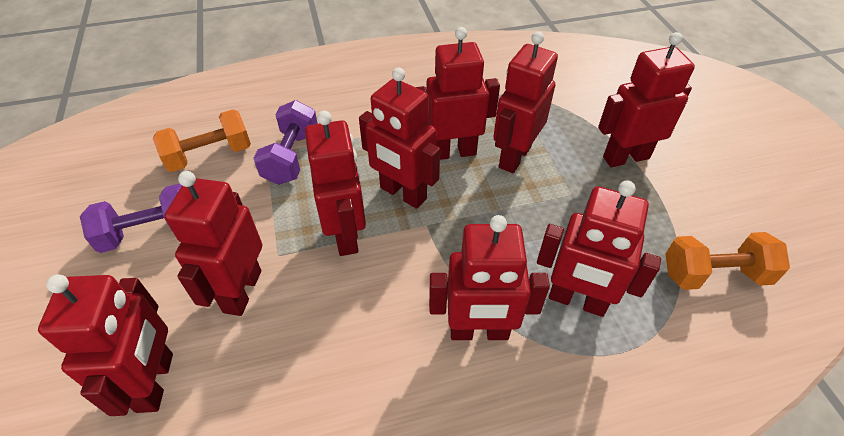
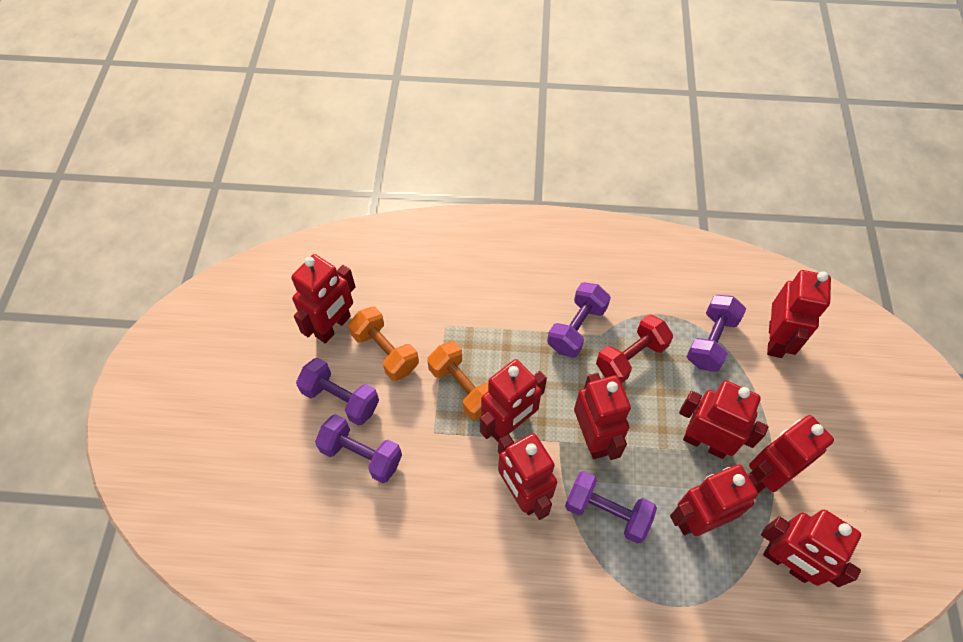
purple dumbbell: 2 -> 5
red dumbbell: 0 -> 1

